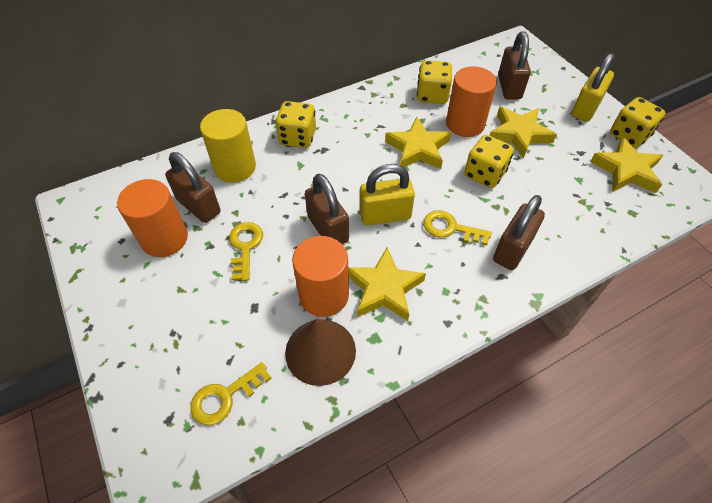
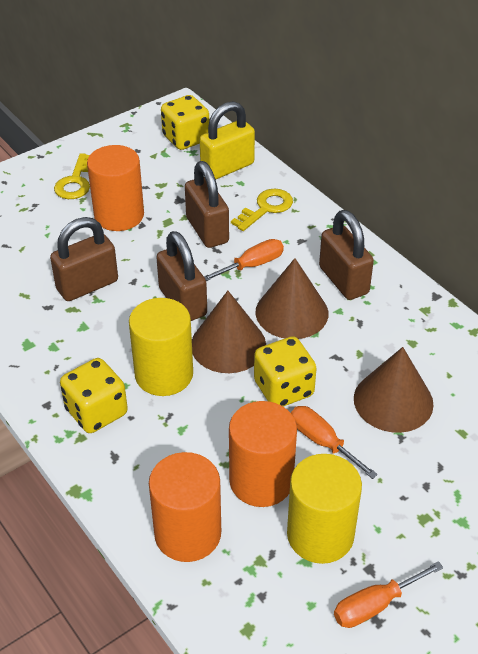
brown cone: 1 -> 3
orange screwdriver: 0 -> 3
yellow cylinder: 1 -> 2
yellow dice: 4 -> 3
yellow key: 3 -> 2
yellow padlock: 2 -> 1
yellow star: 4 -> 0

